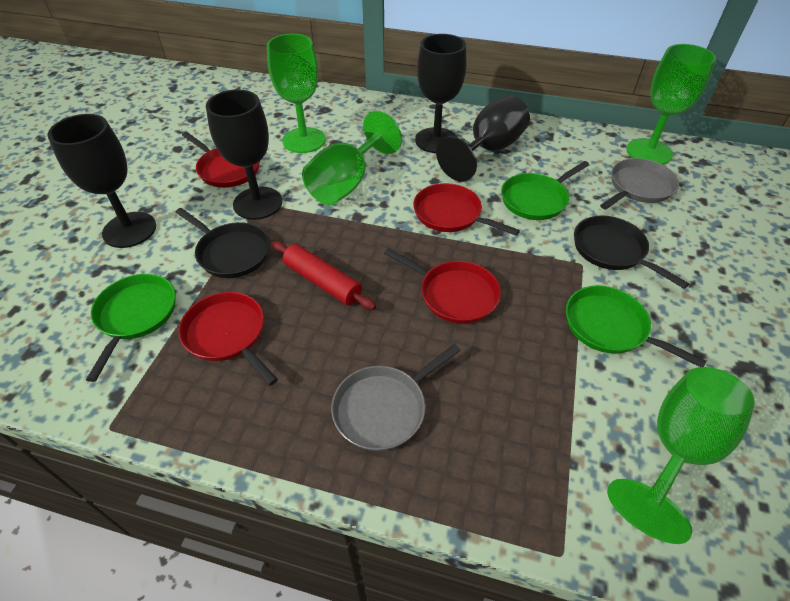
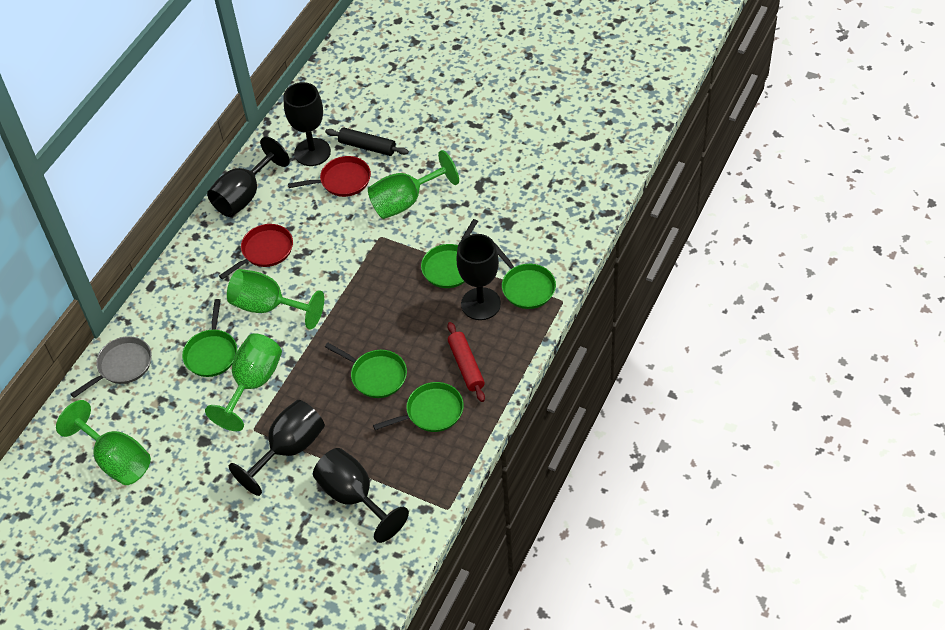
black goblet: 4 -> 5
black pan: 2 -> 0
black rolling pin: 0 -> 1
green pan: 3 -> 5
grey pan: 2 -> 1
red pan: 4 -> 2

